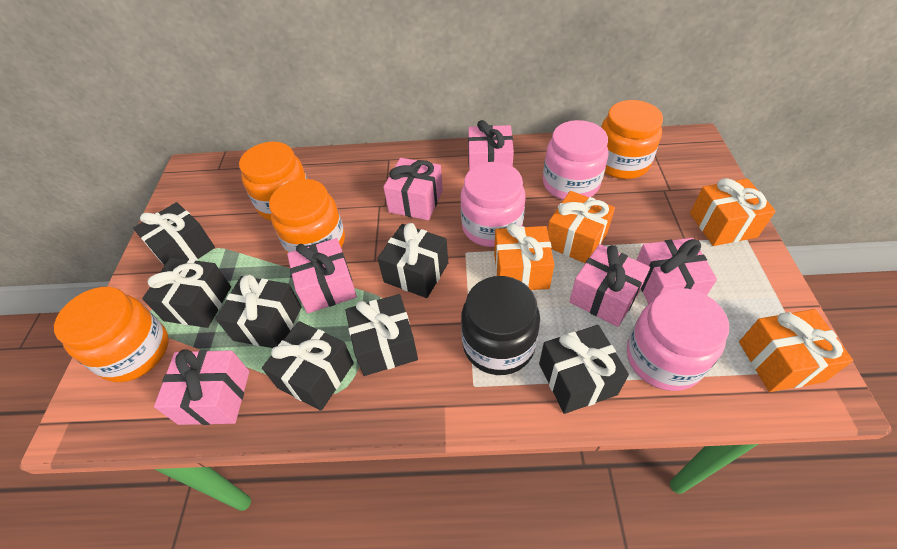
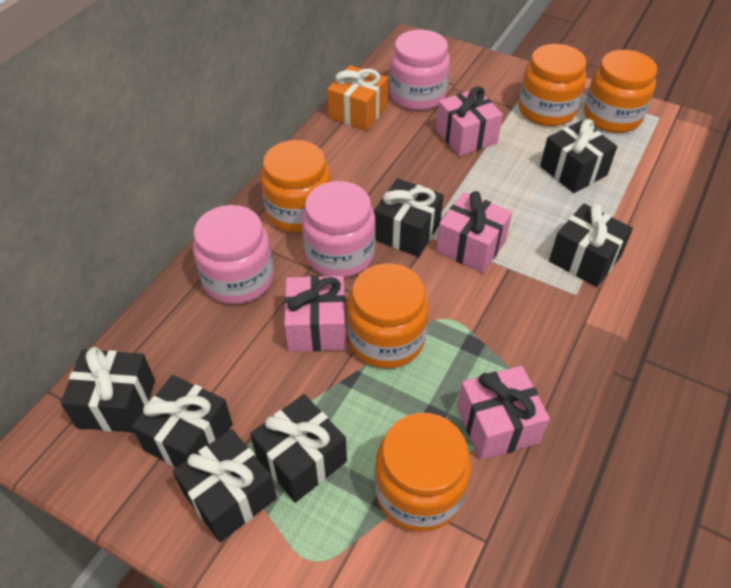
black jar: 1 -> 0
orange gift: 4 -> 1
orange jar: 4 -> 5
pink gift: 6 -> 4

